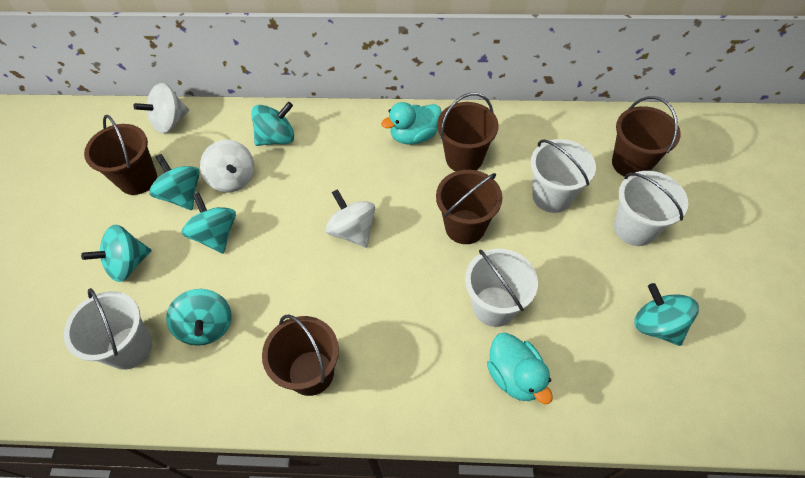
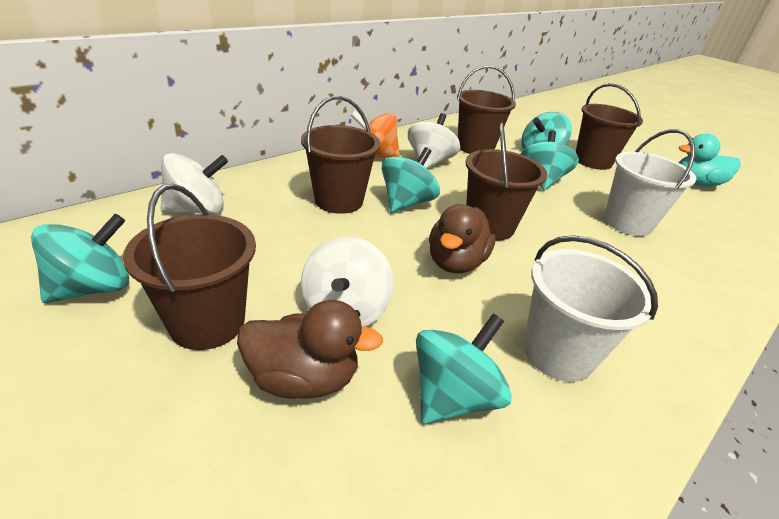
brown duck: 0 -> 2
orange spinning top: 0 -> 1
turquoise duck: 2 -> 1
turquoise spinning top: 6 -> 5
white bucket: 4 -> 2

